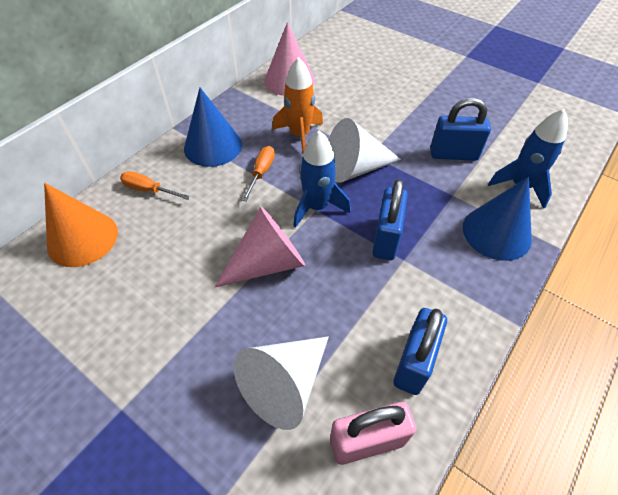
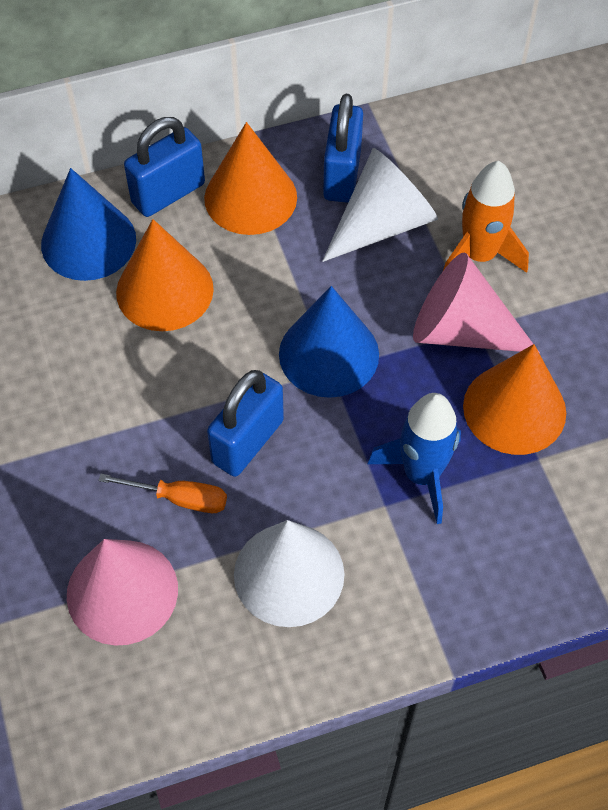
blue rocket: 2 -> 1
orange cone: 1 -> 3
orange screwdriver: 2 -> 1
pink padlock: 1 -> 0

